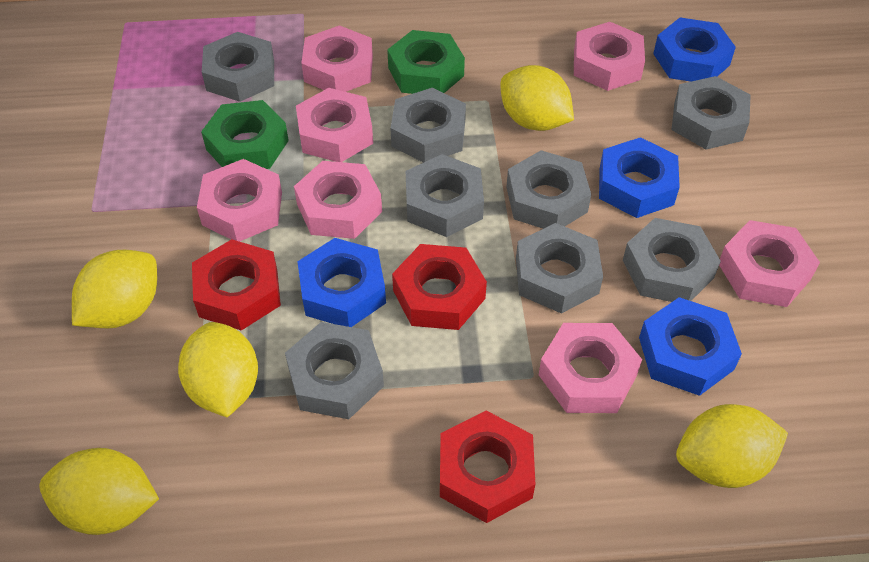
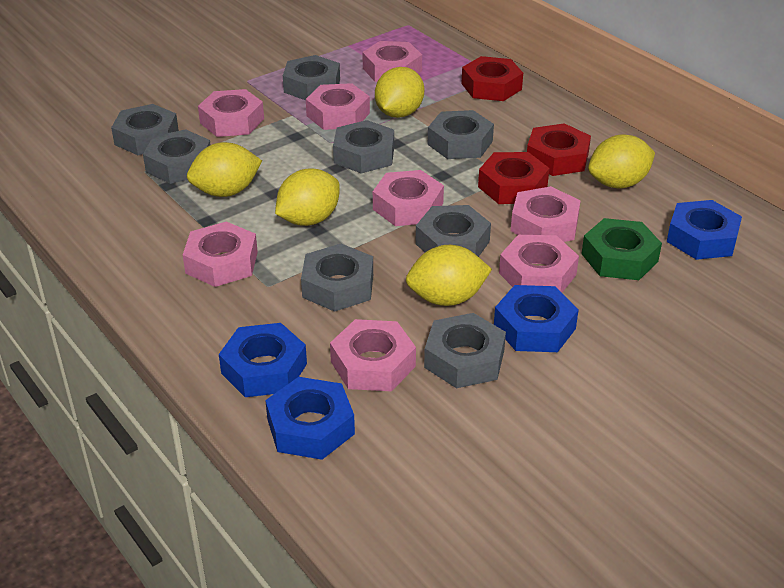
green nut: 2 -> 1
pink nut: 7 -> 8

